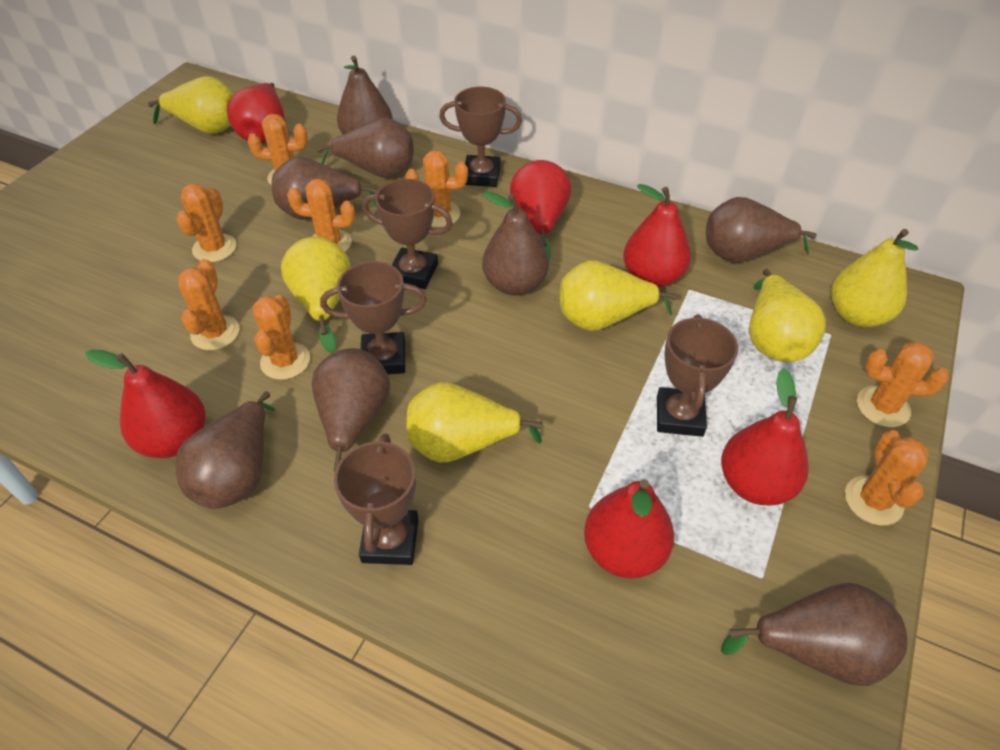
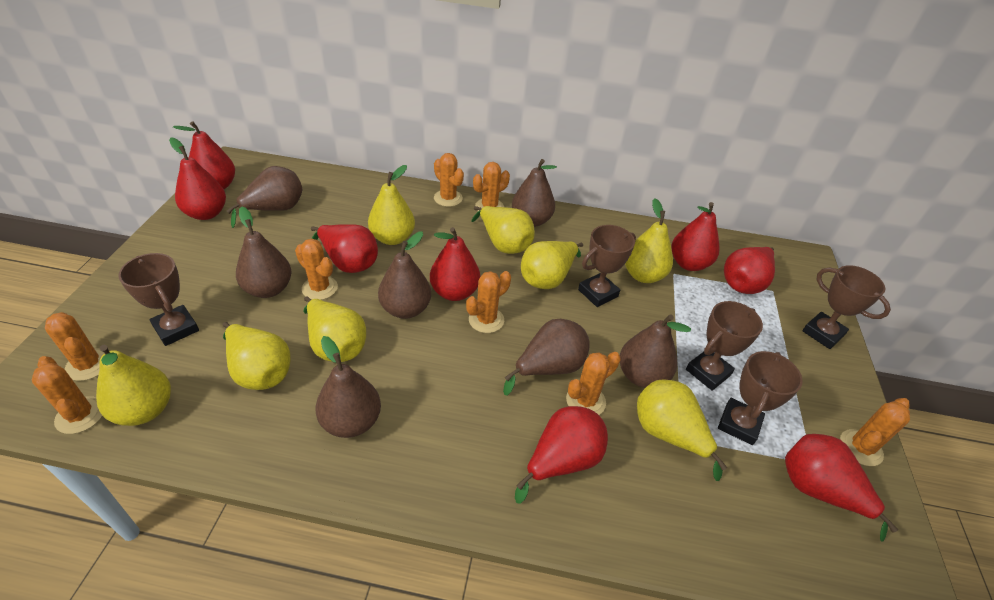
brown pear: 8 -> 7
red pear: 6 -> 8
yellow pear: 6 -> 8

